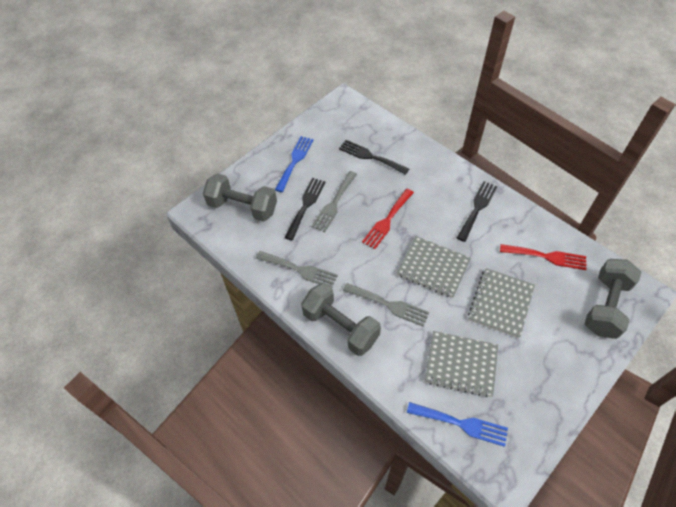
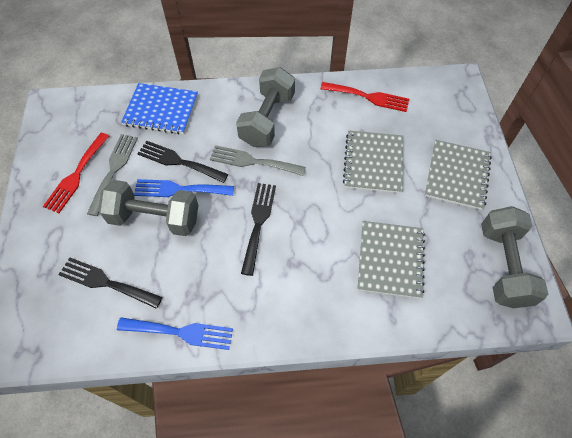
blue notebook: 0 -> 1
grey fork: 3 -> 2

